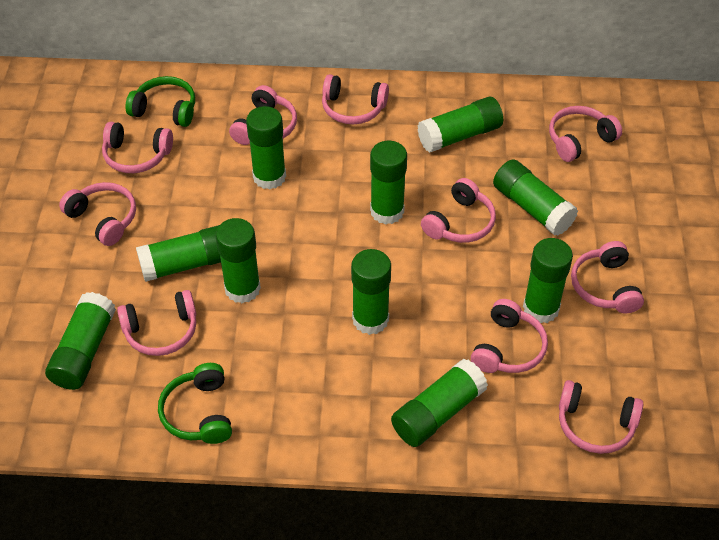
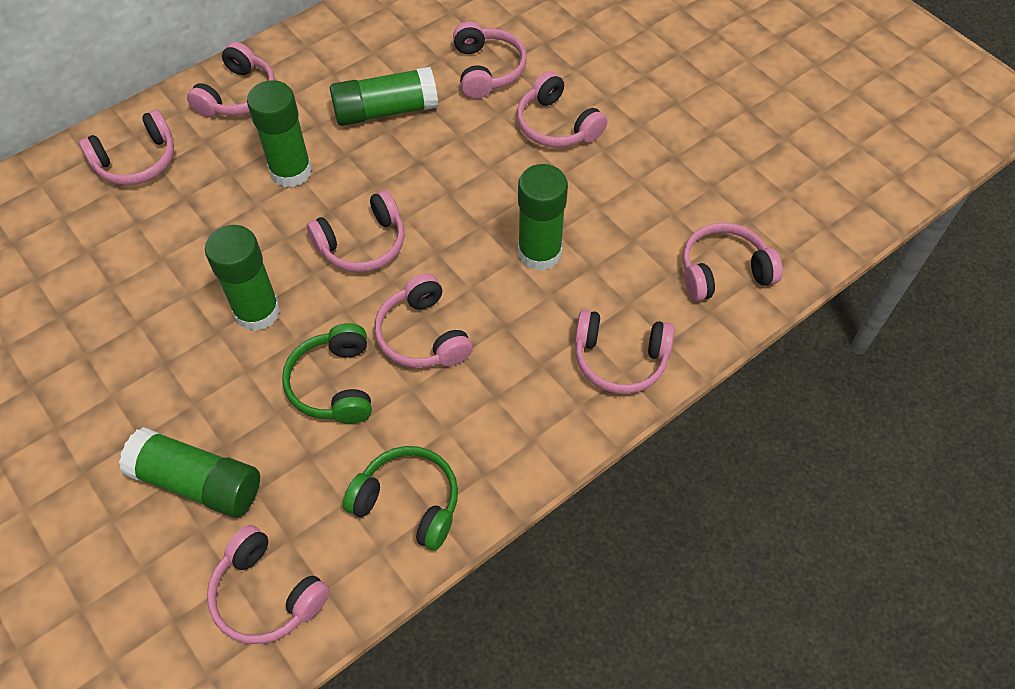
green glue stick: 10 -> 5
pink headphones: 10 -> 9

